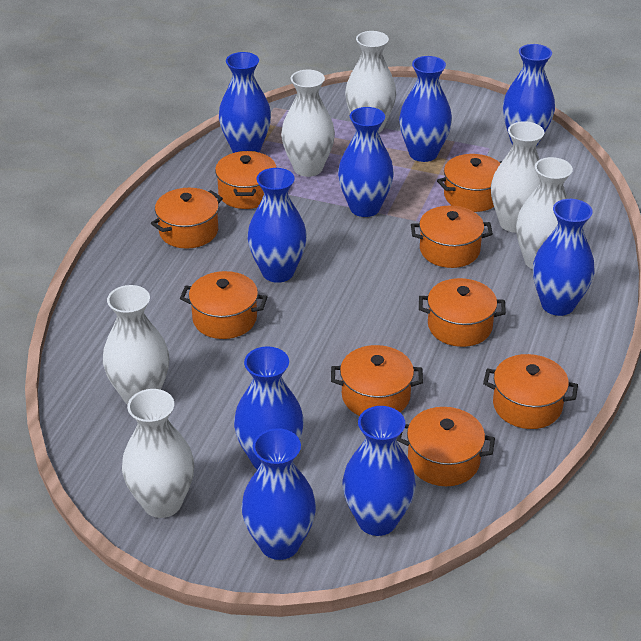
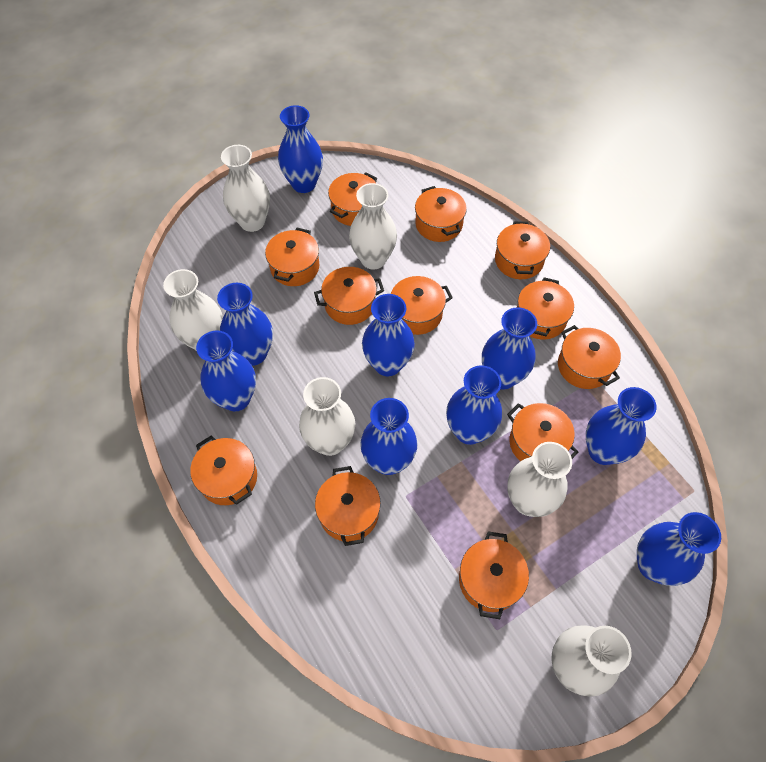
orange pot: 9 -> 12

